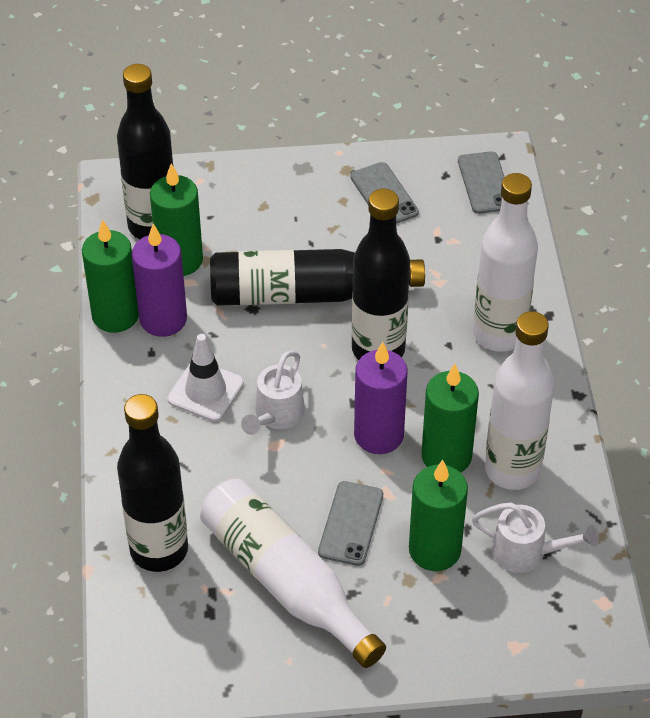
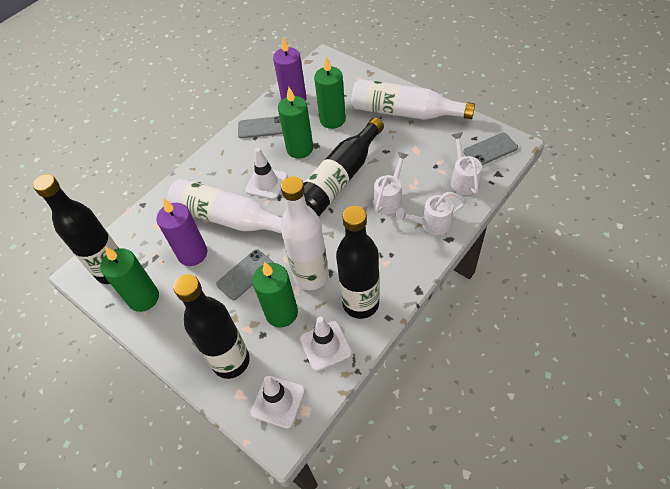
white traffic cone: 1 -> 3
white watering can: 2 -> 3

